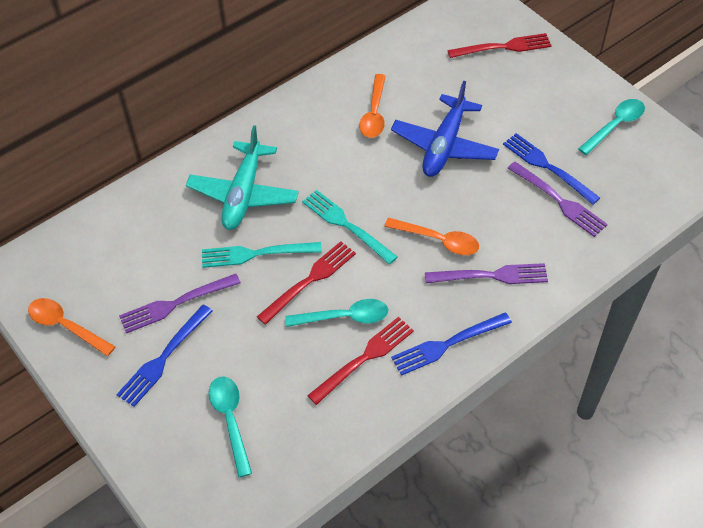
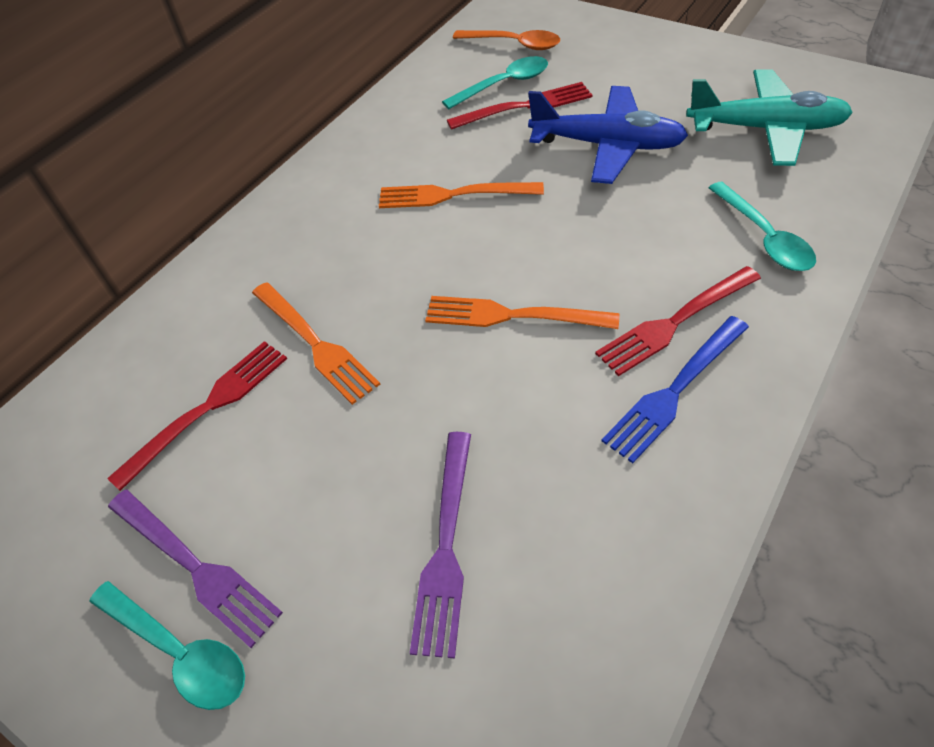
blue fork: 3 -> 1
orange fork: 0 -> 3
orange spoon: 3 -> 1
purple fork: 3 -> 2
turquoise fork: 2 -> 0

